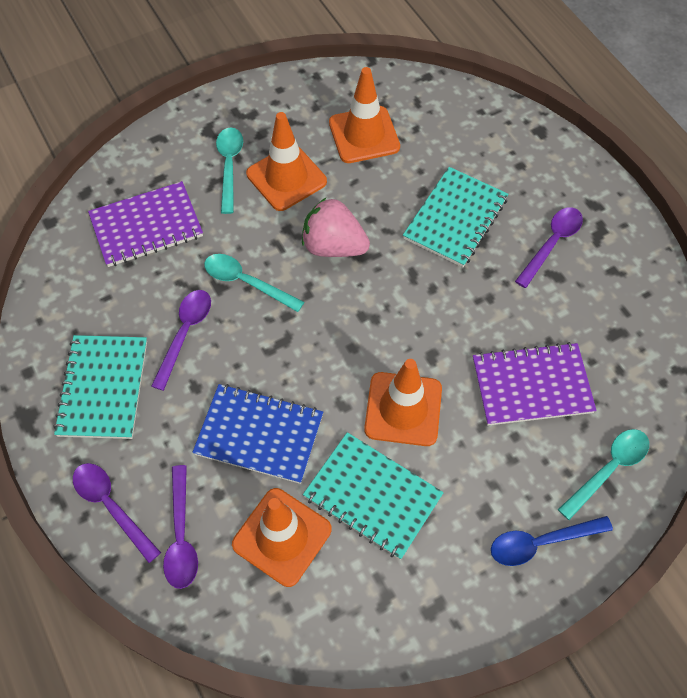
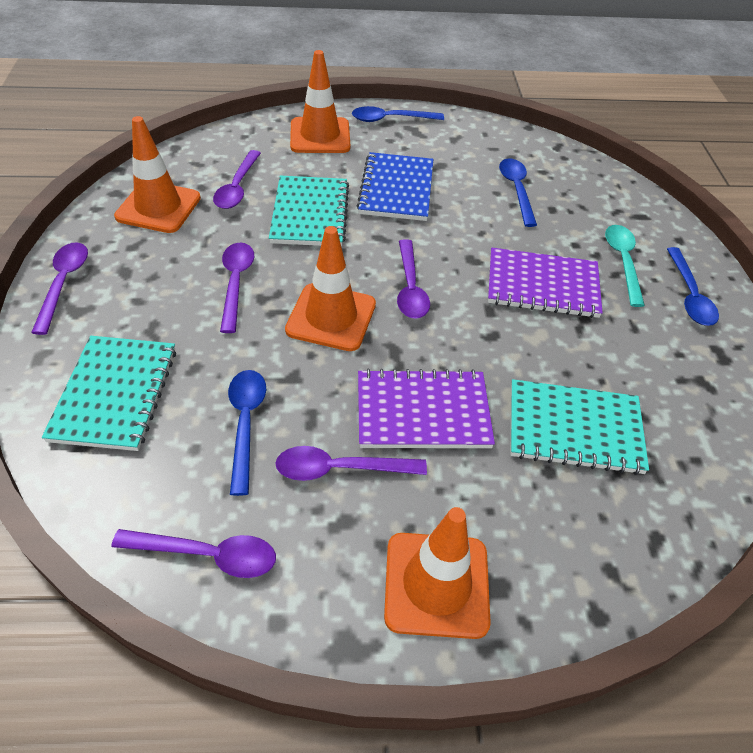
blue spoon: 1 -> 4
pink strawberry: 1 -> 0
purple spoon: 4 -> 6
turquoise spoon: 3 -> 1

